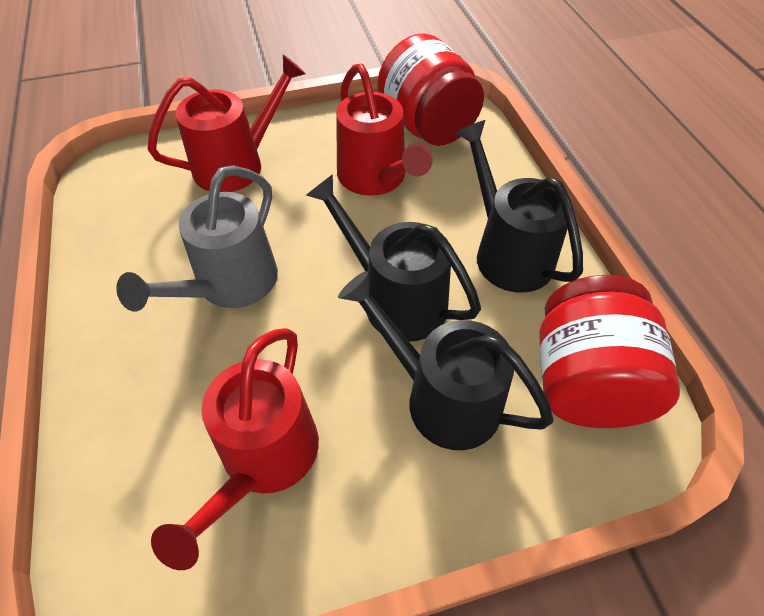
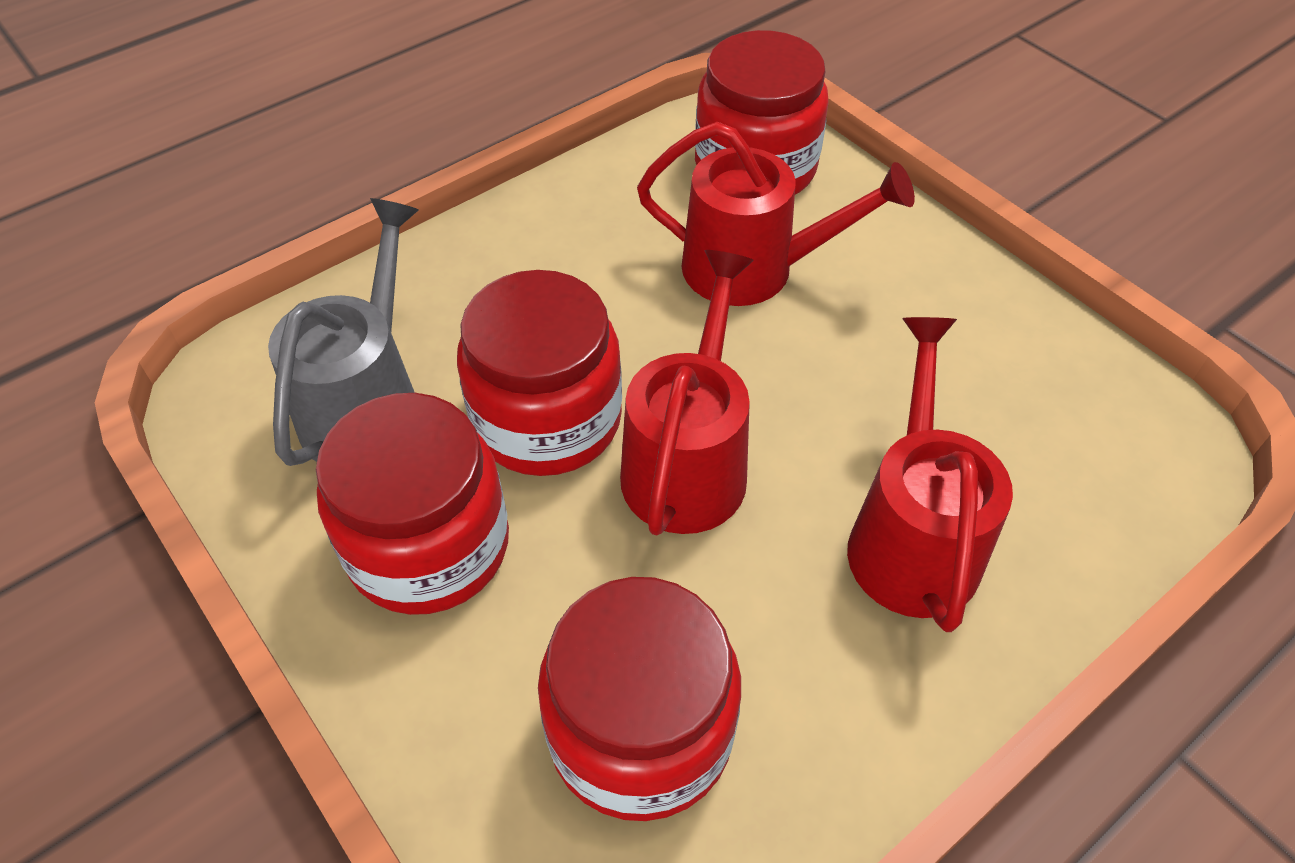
black watering can: 3 -> 0
red jar: 2 -> 4

